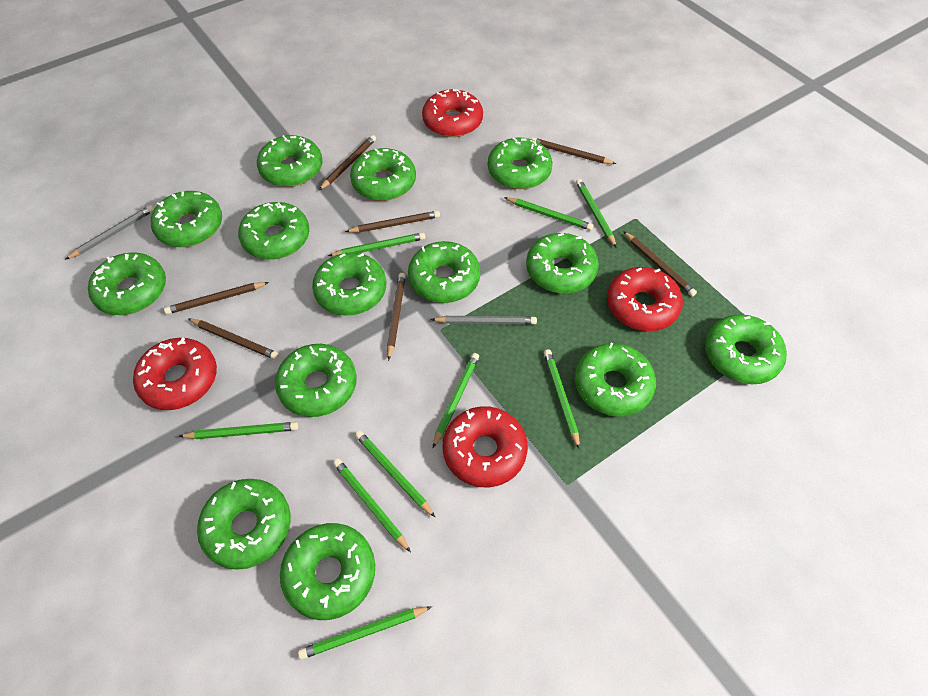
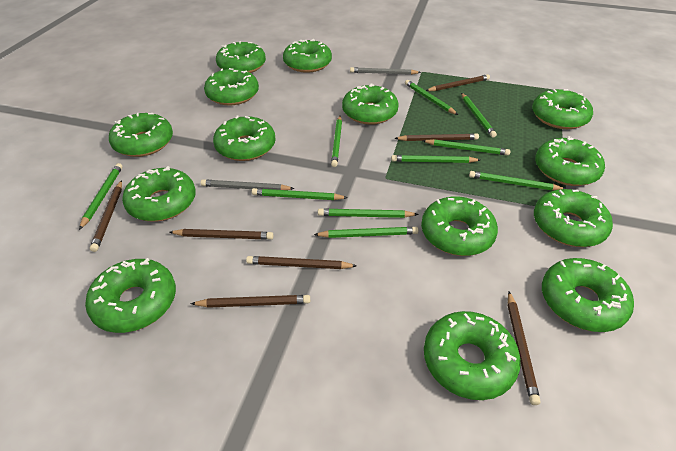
green pencil: 9 -> 10
red donut: 4 -> 0

